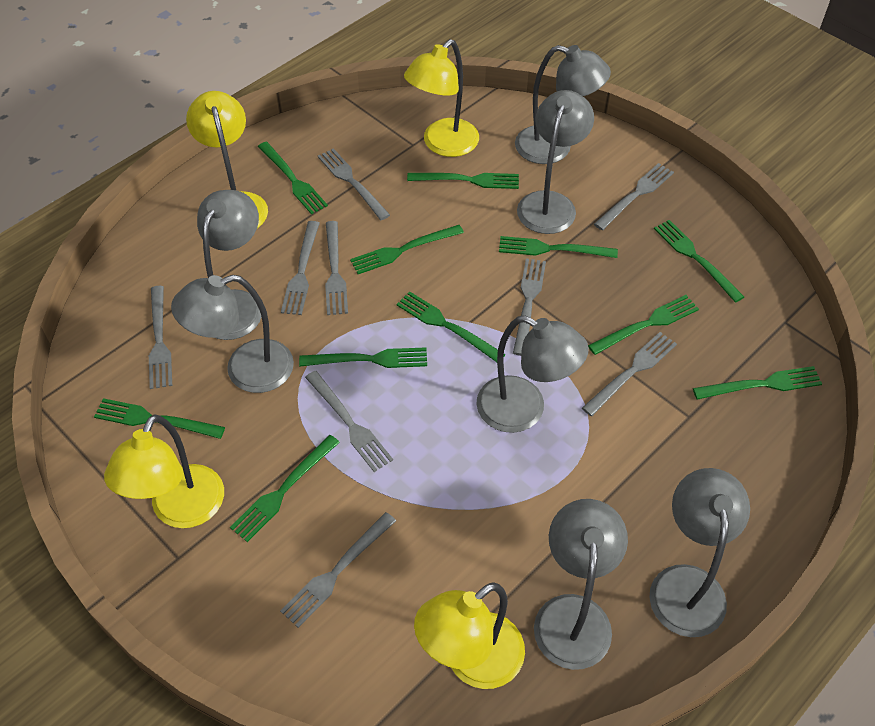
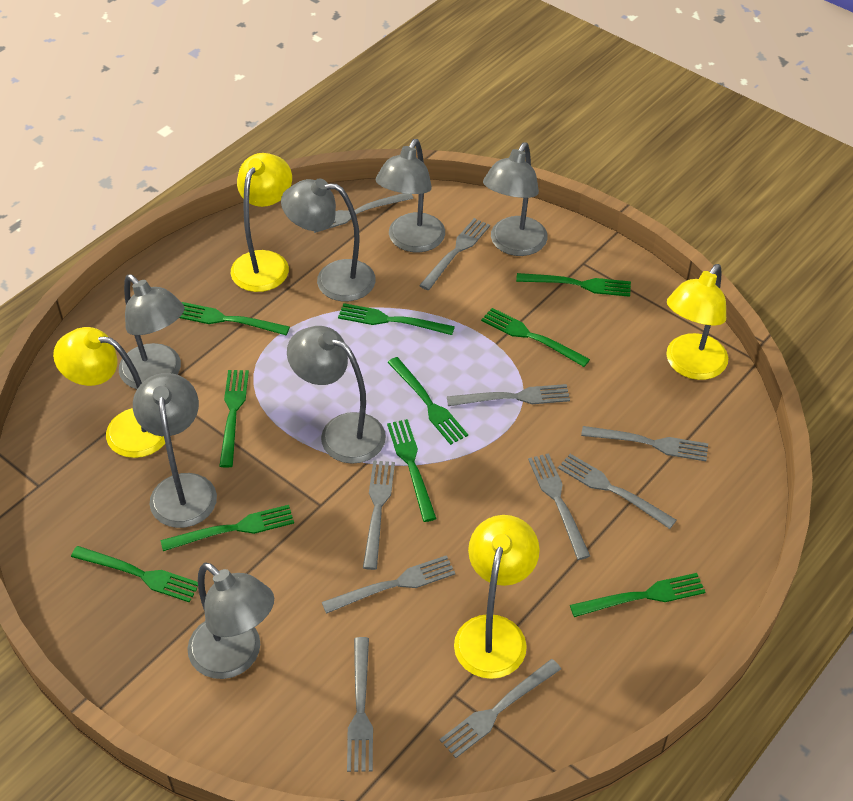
green fork: 11 -> 10
grey fork: 9 -> 10

